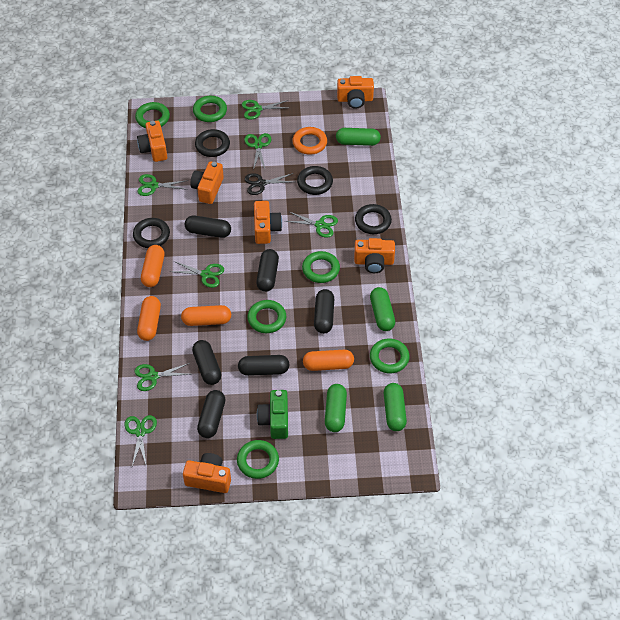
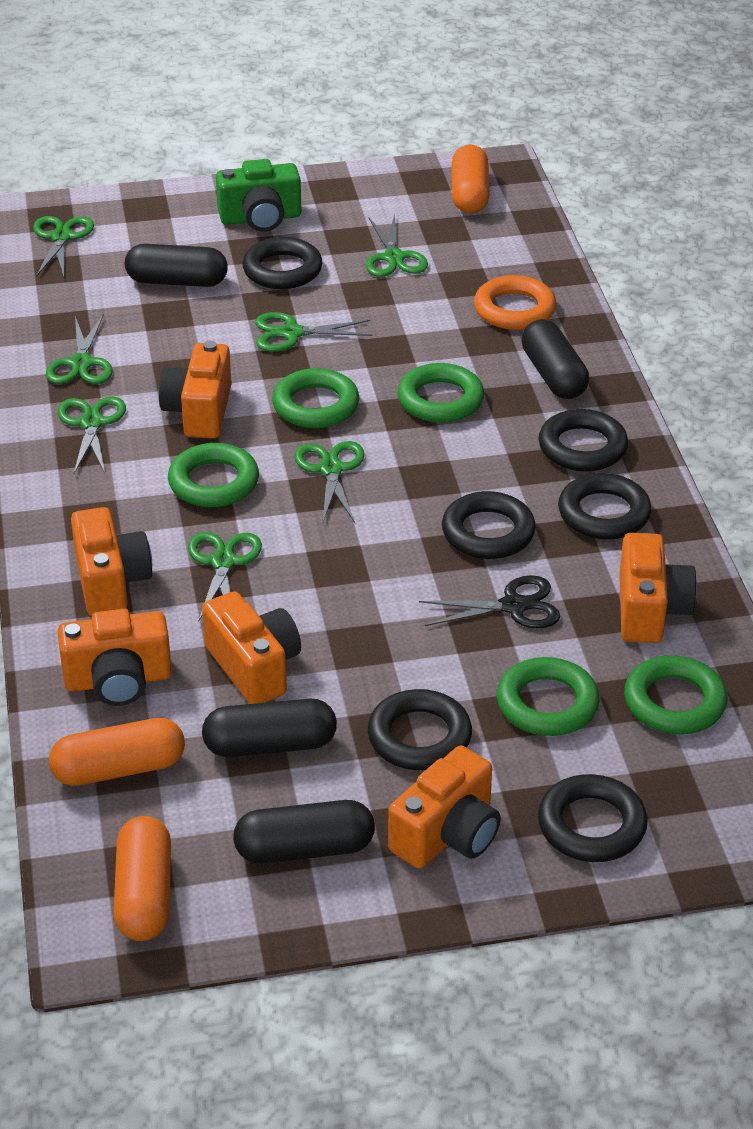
black capsule: 6 -> 4
black ring: 4 -> 6
green capsule: 4 -> 0
green ring: 6 -> 5
orange capsule: 4 -> 3

